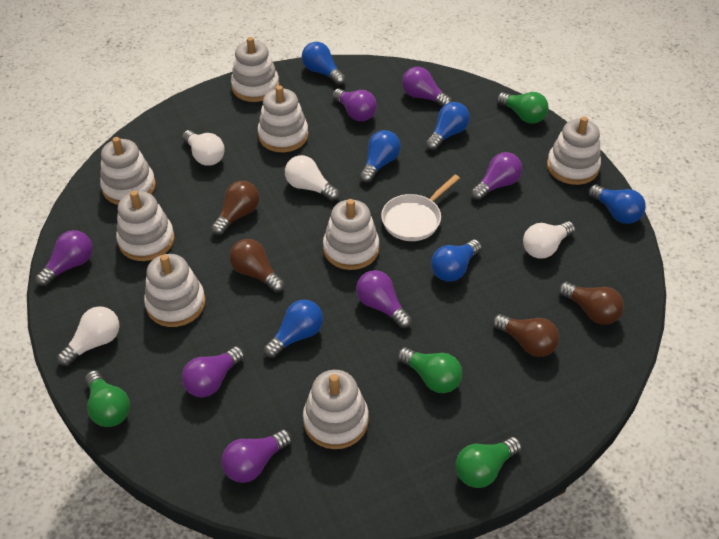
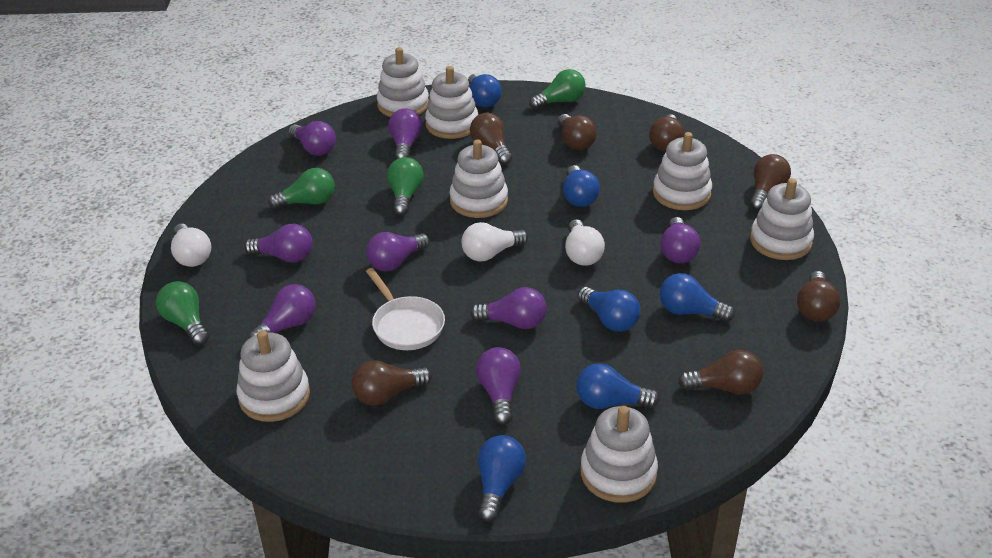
brown light bulb: 4 -> 7
purple light bulb: 7 -> 8
white light bulb: 4 -> 3
white stacking toy: 8 -> 7

